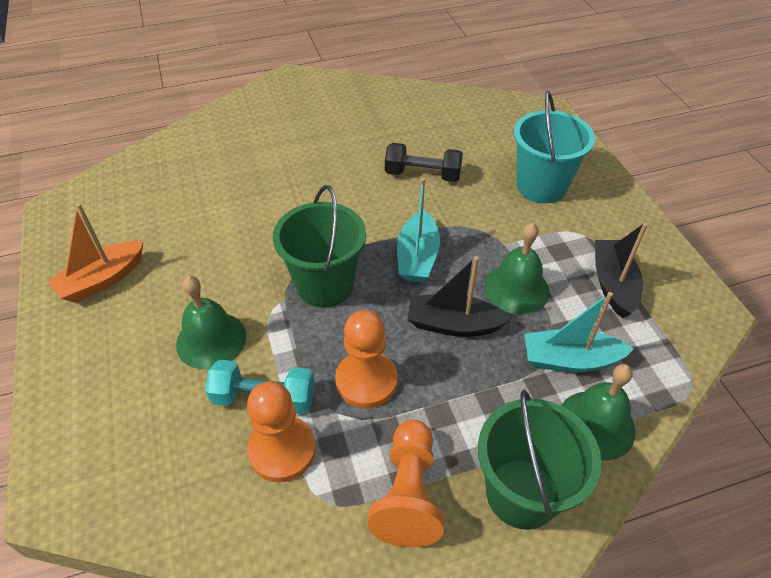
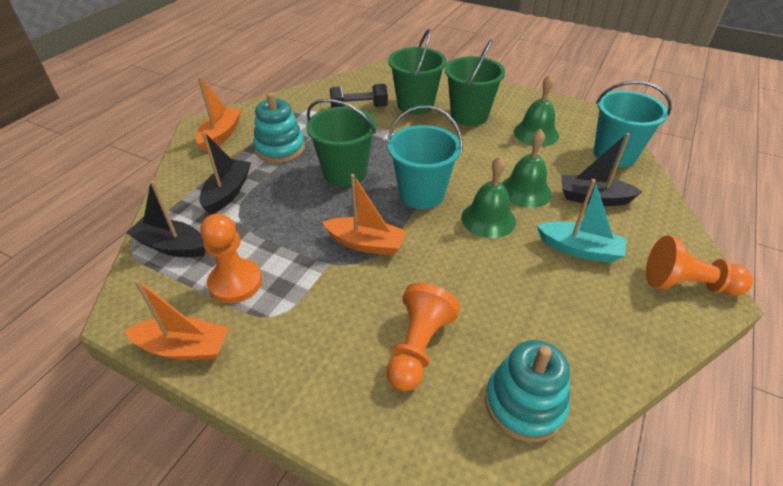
black boat: 2 -> 3
green bucket: 2 -> 3
orange boat: 1 -> 3
turquoise boat: 2 -> 1
turquoise bucket: 1 -> 2
turquoise dumbbell: 1 -> 0
turquoise stacking toy: 0 -> 2

